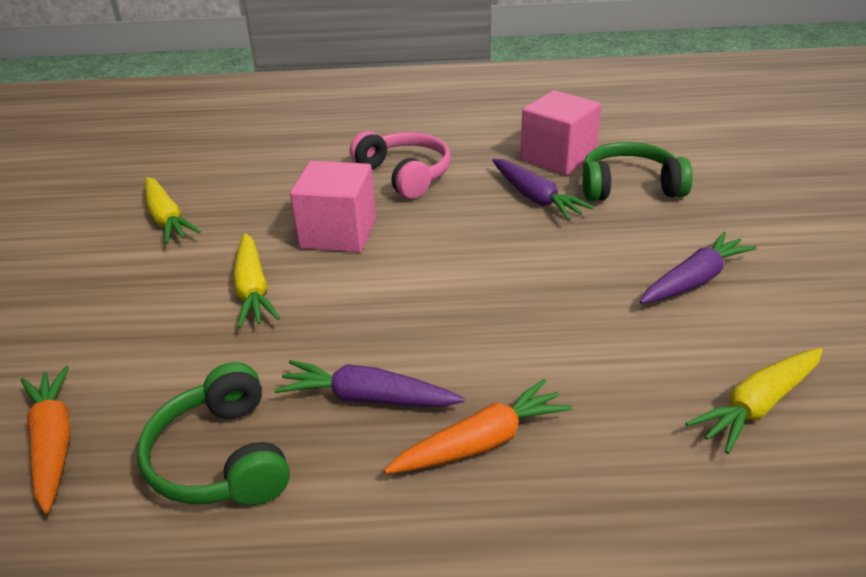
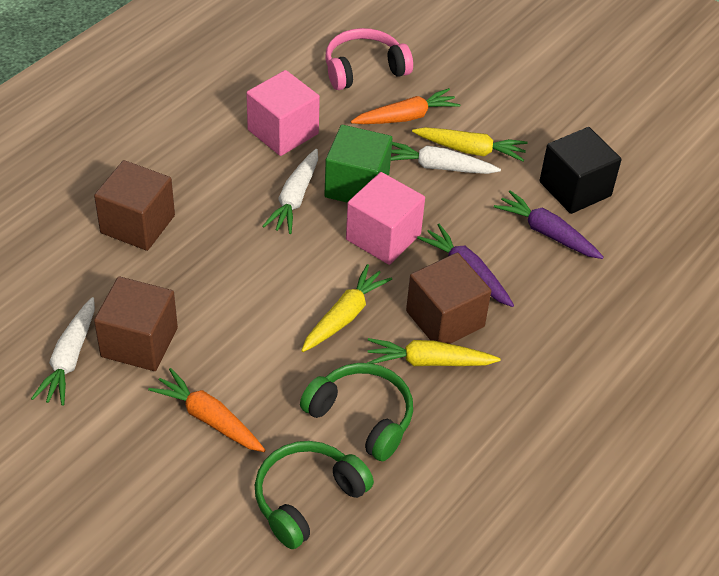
black cube: 0 -> 1
brown cube: 0 -> 3
green cube: 0 -> 1
purple carrot: 3 -> 2
white carrot: 0 -> 3

